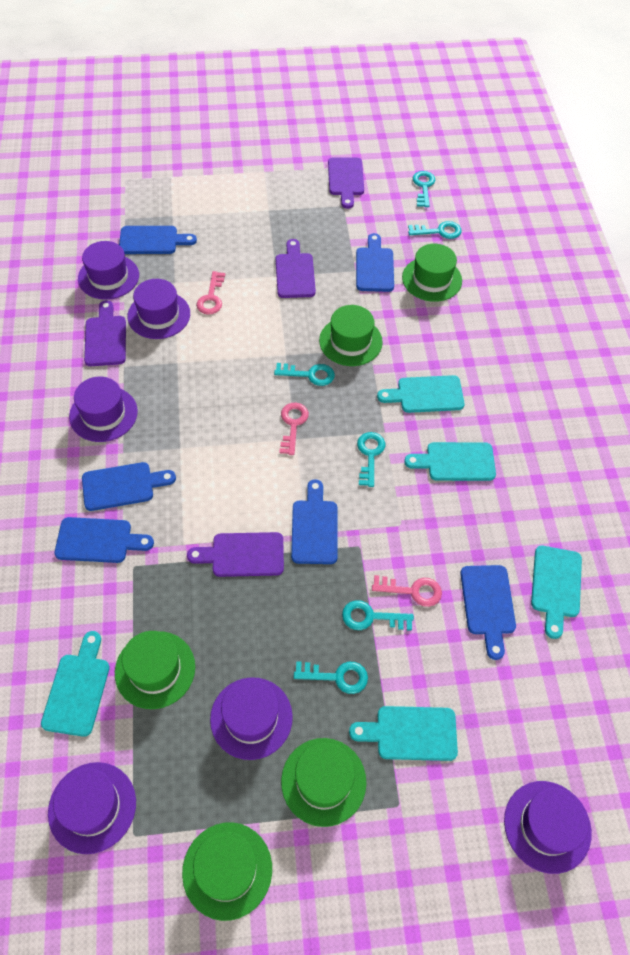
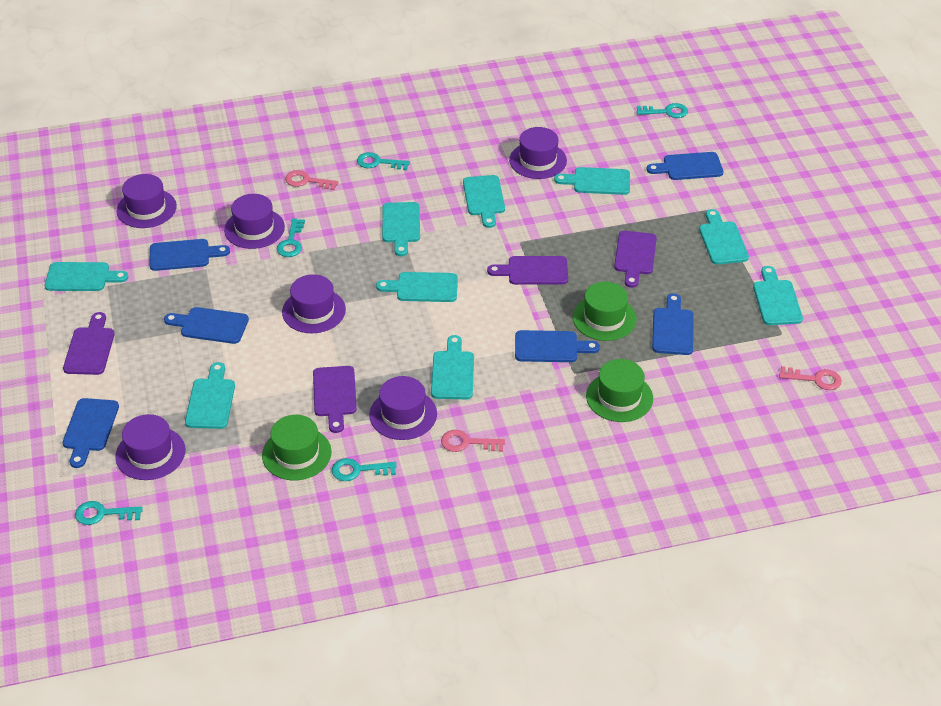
green hat: 5 -> 3
turquoise cutting board: 5 -> 9
turquoise key: 6 -> 5

